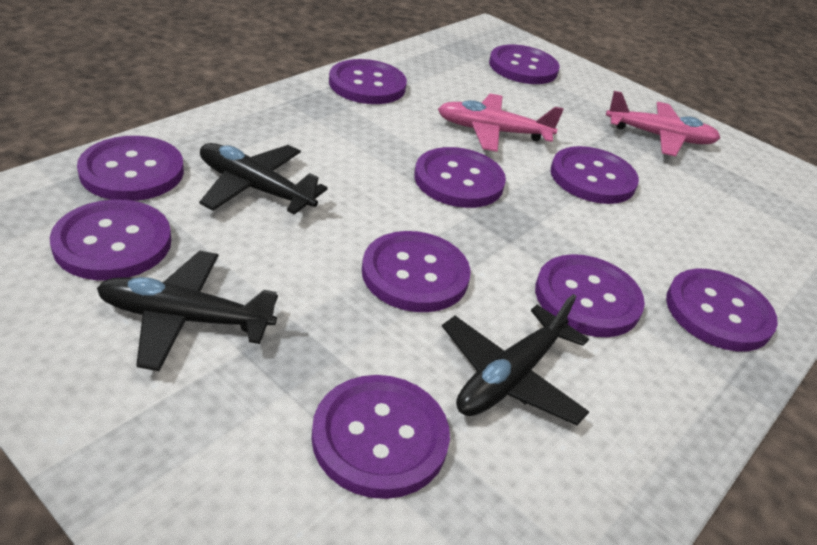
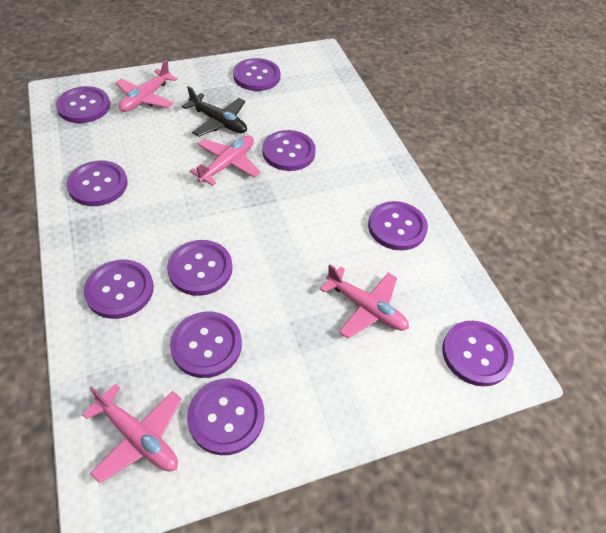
black plane: 3 -> 1
pink plane: 2 -> 4

